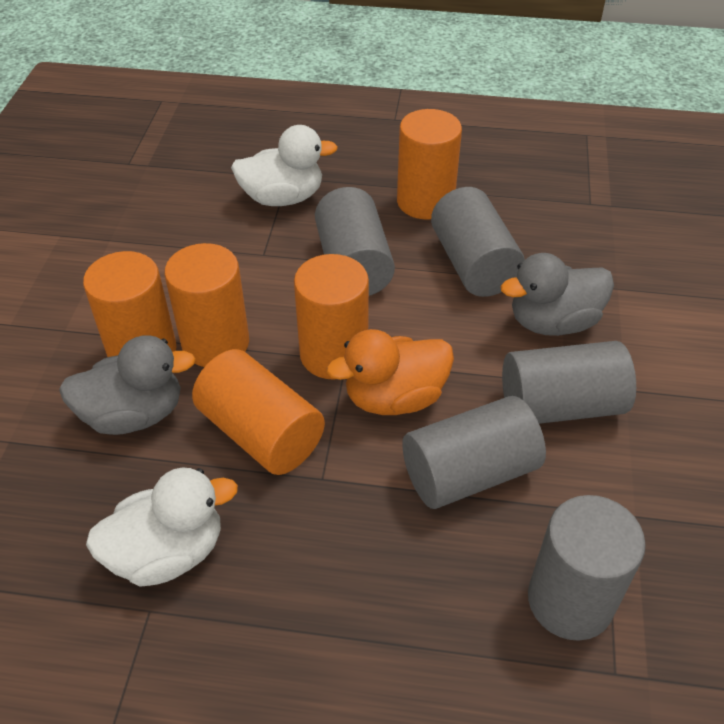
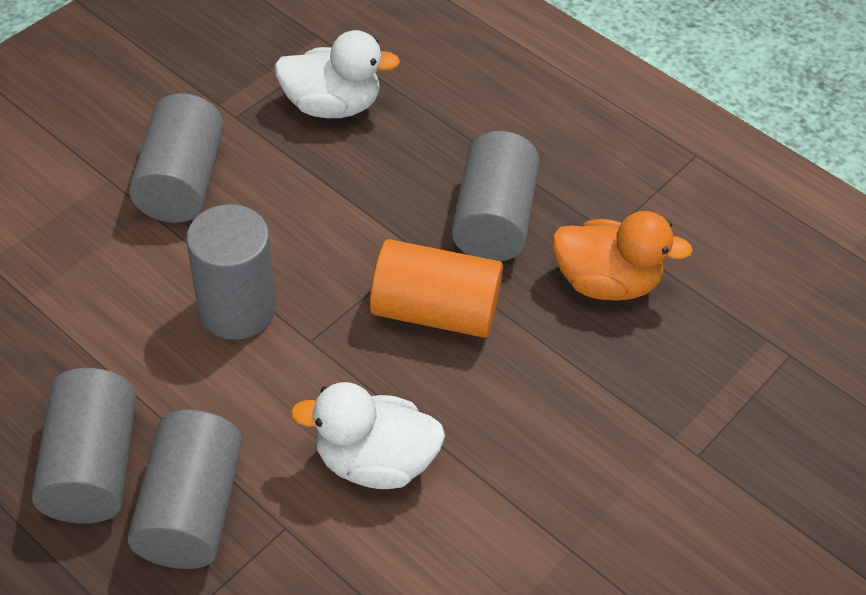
grey duck: 2 -> 0
orange cylinder: 5 -> 1

